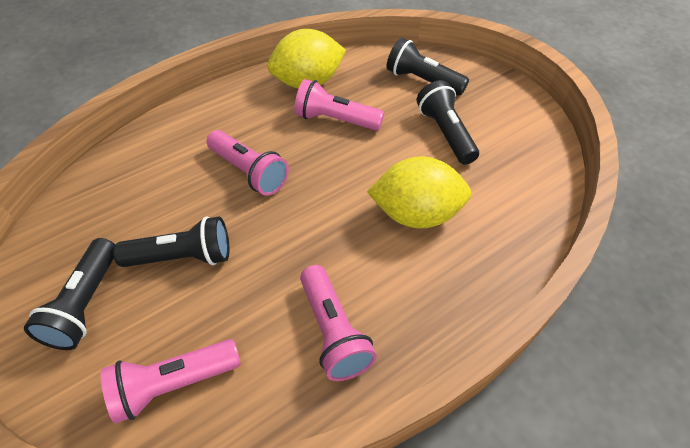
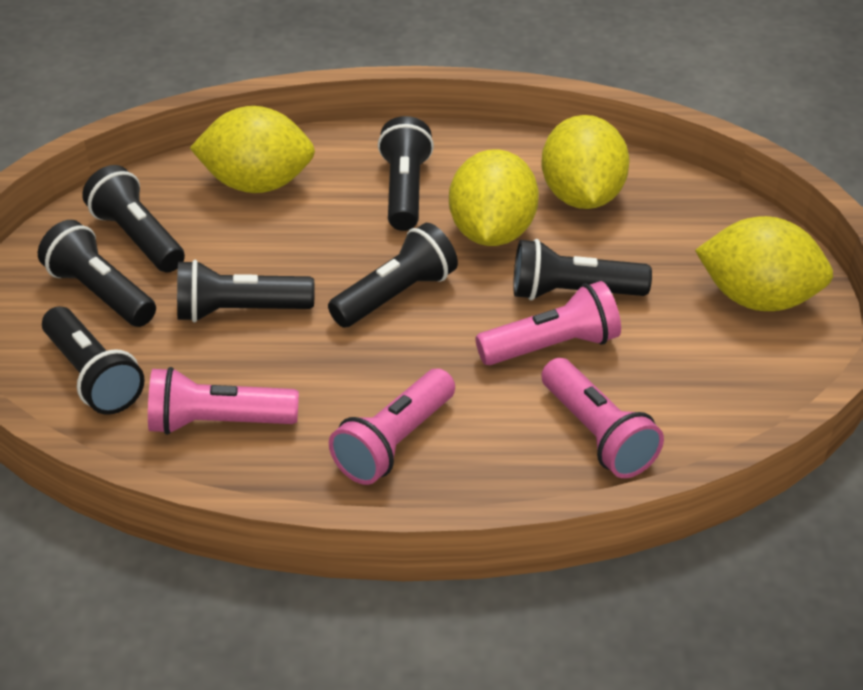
black flashlight: 4 -> 7
yellow lemon: 2 -> 4

